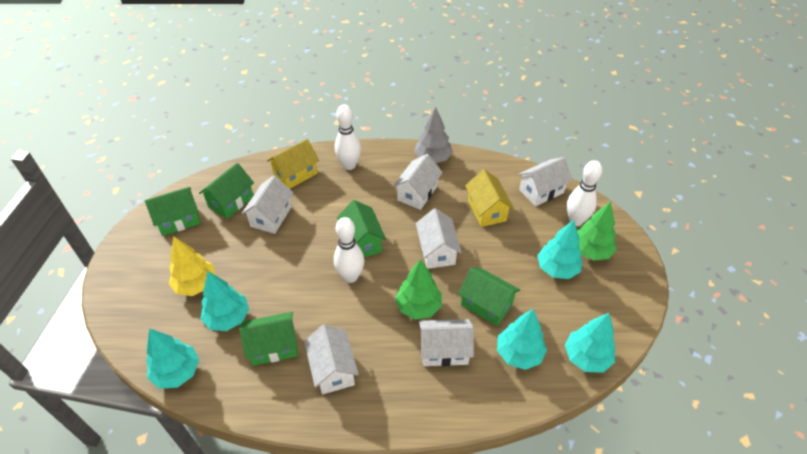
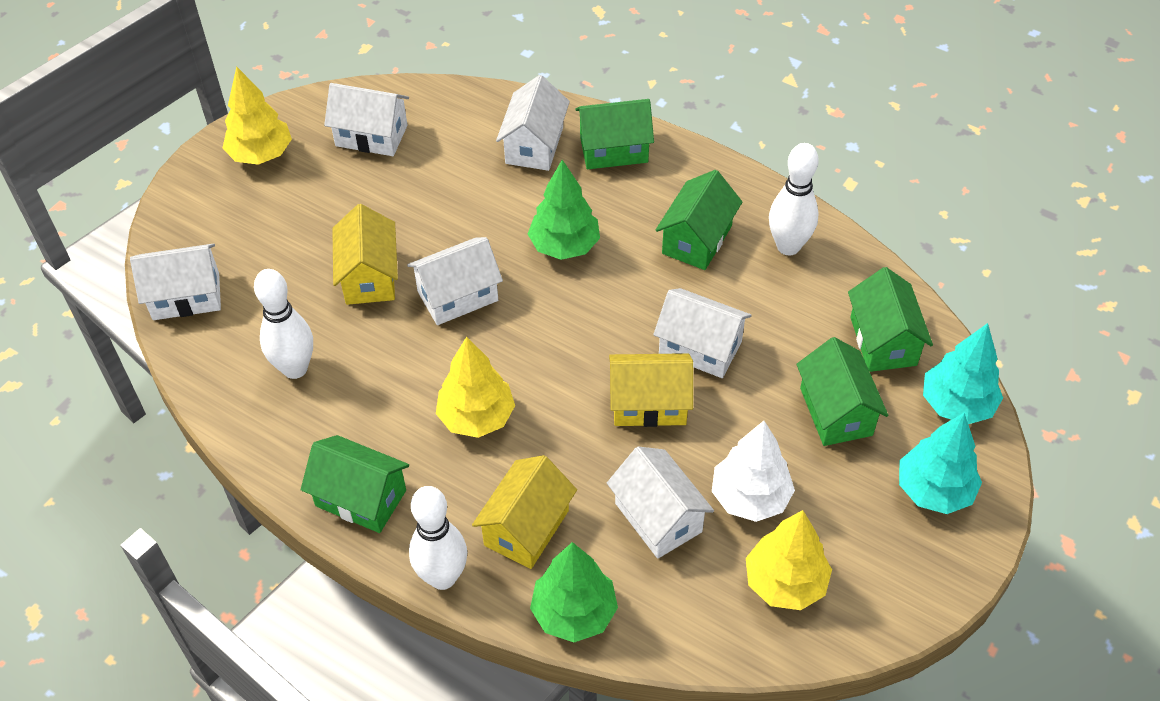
grey tree: 1 -> 0
turquoise tree: 5 -> 2
white tree: 0 -> 1
yellow house: 2 -> 3
yellow tree: 1 -> 3

